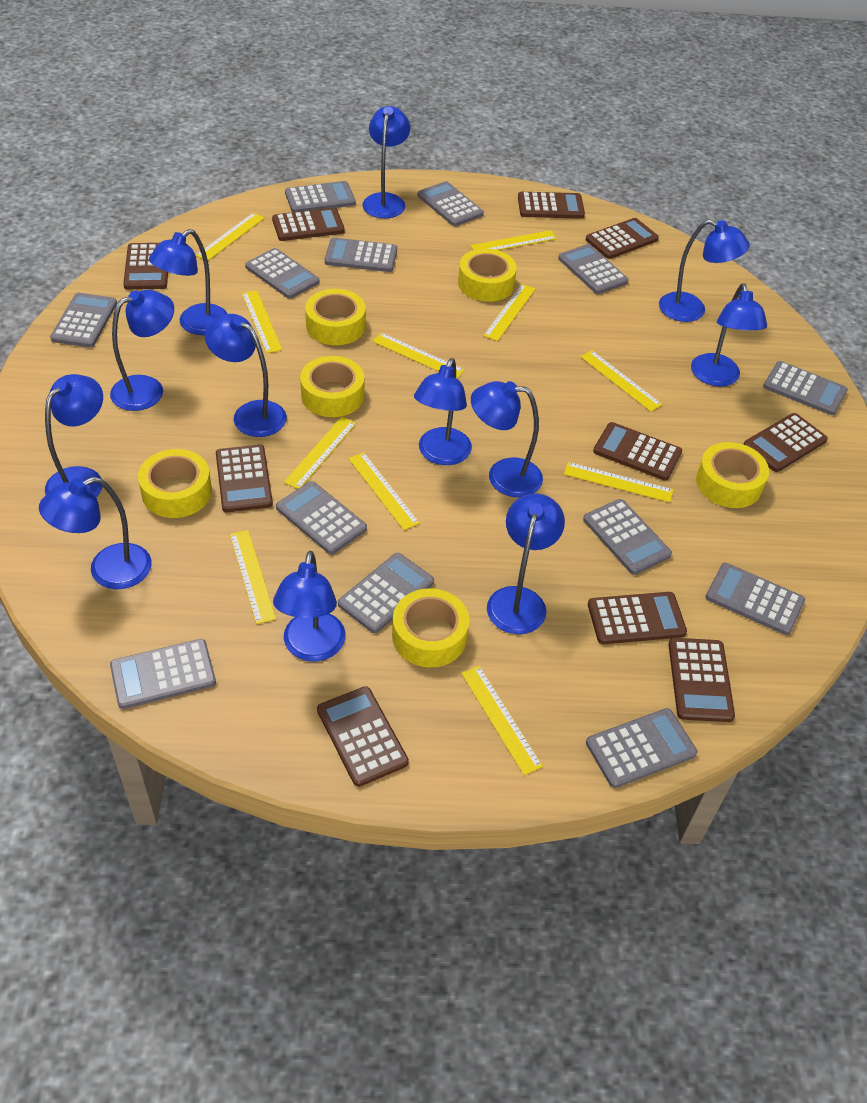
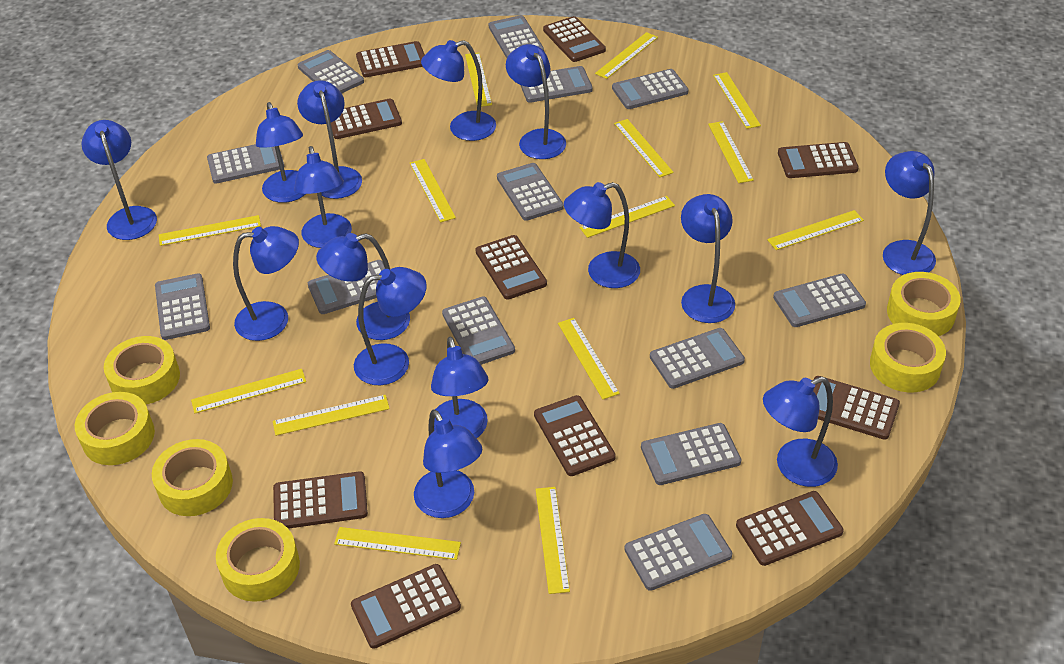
blue lamp: 12 -> 15
yellow ruler: 11 -> 14

